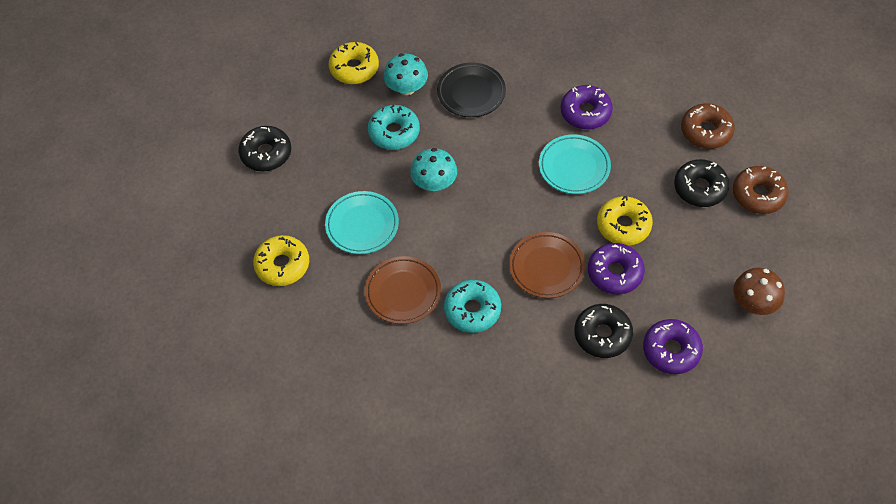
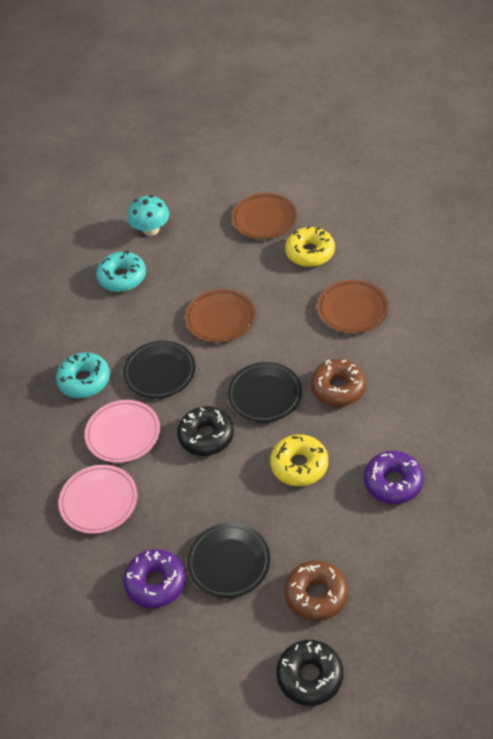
black donut: 3 -> 2
black plate: 1 -> 3
brown mushroom: 1 -> 0
brown plate: 2 -> 3
pink plate: 0 -> 2
purple donut: 3 -> 2
turquoise mushroom: 2 -> 1
turquoise plate: 2 -> 0
yellow donut: 3 -> 2

